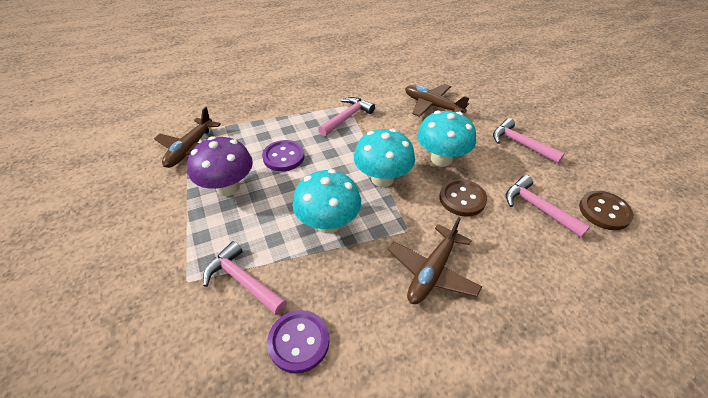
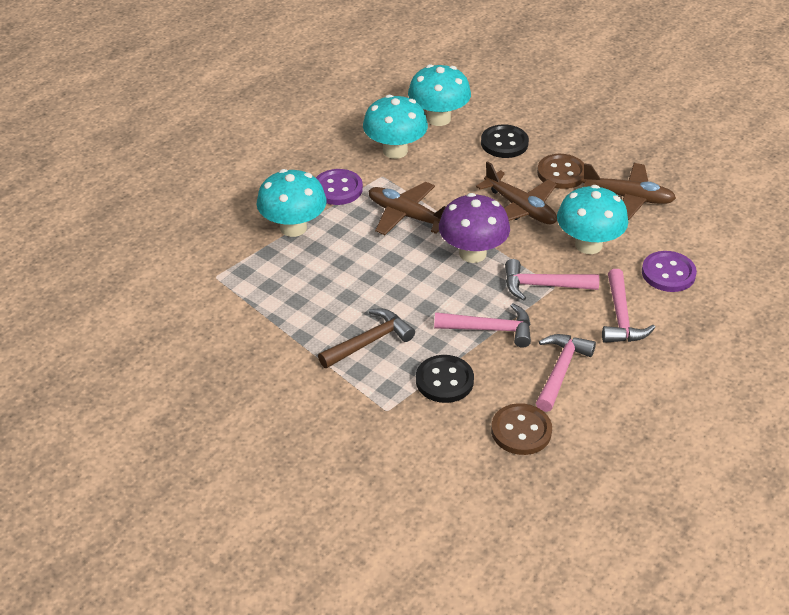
black button: 0 -> 2
brown hammer: 0 -> 1
turquoise mushroom: 3 -> 4

